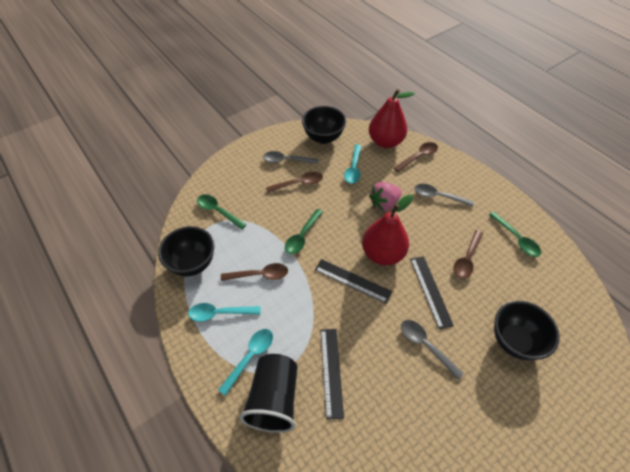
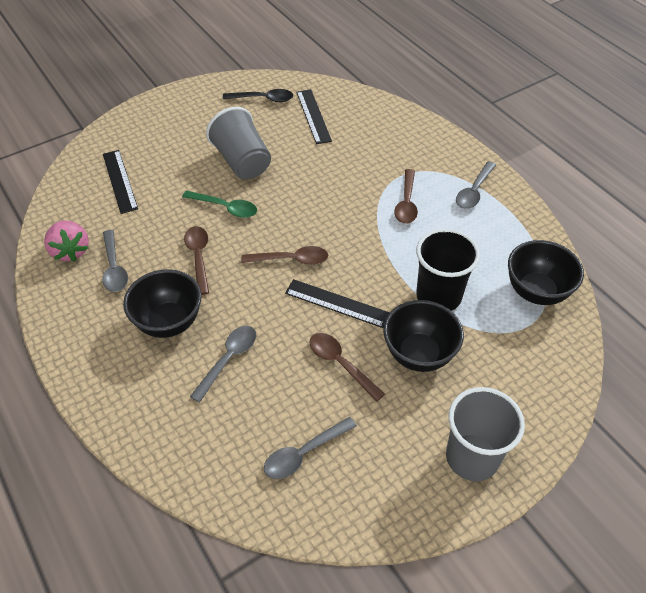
black spoon: 0 -> 1
green spoon: 3 -> 1
grey cup: 0 -> 2
grey spoon: 3 -> 4
red pear: 2 -> 0
turquoise spoon: 3 -> 0

